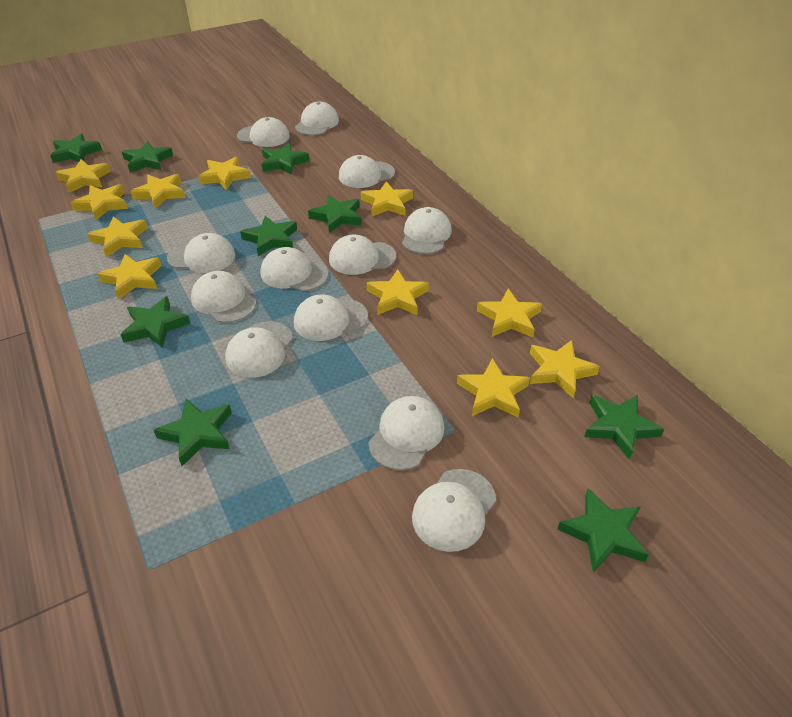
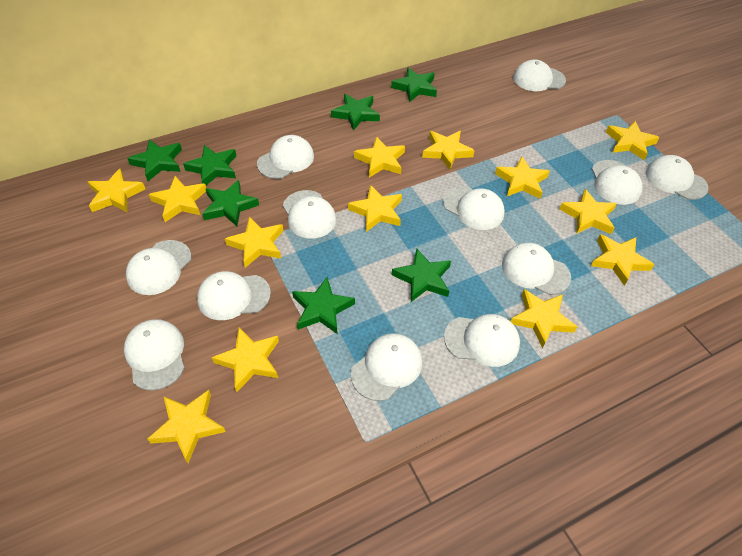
green star: 9 -> 7
yellow star: 11 -> 13

